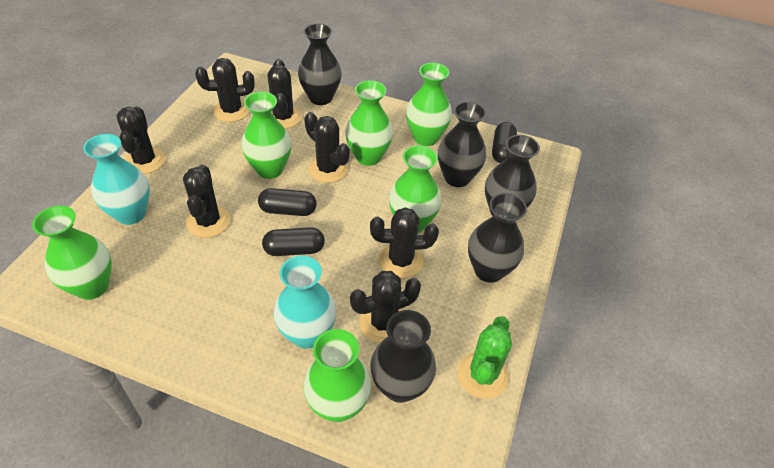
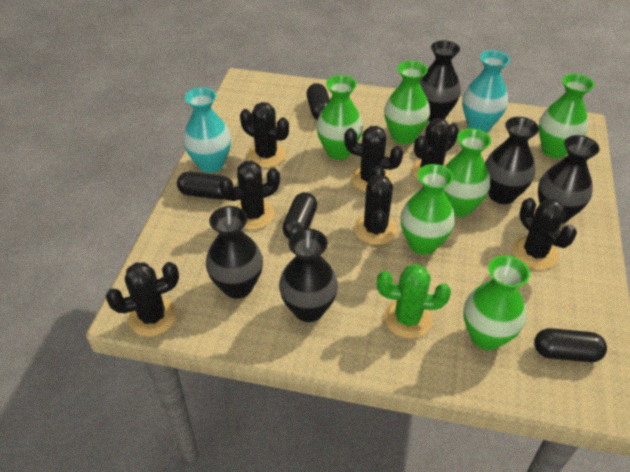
black capsule: 3 -> 4

